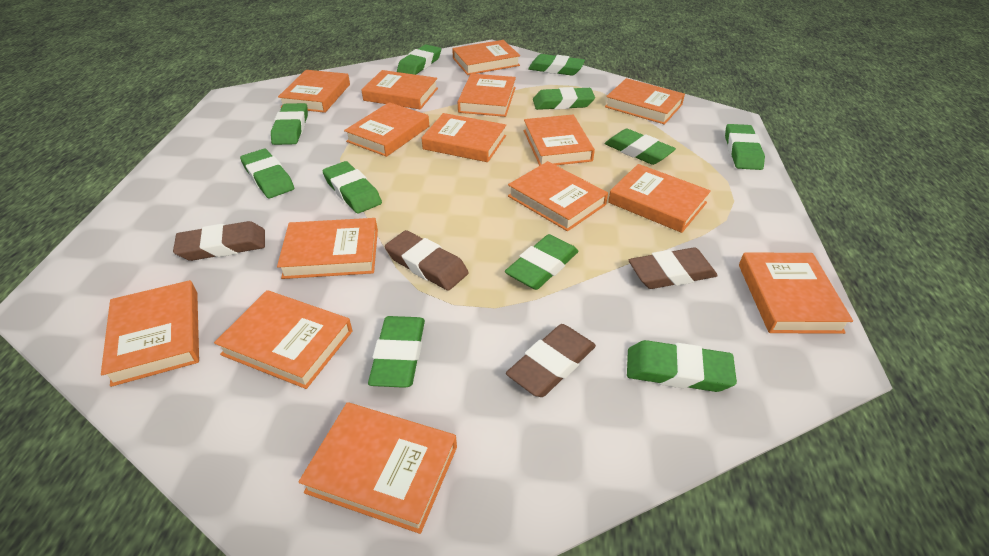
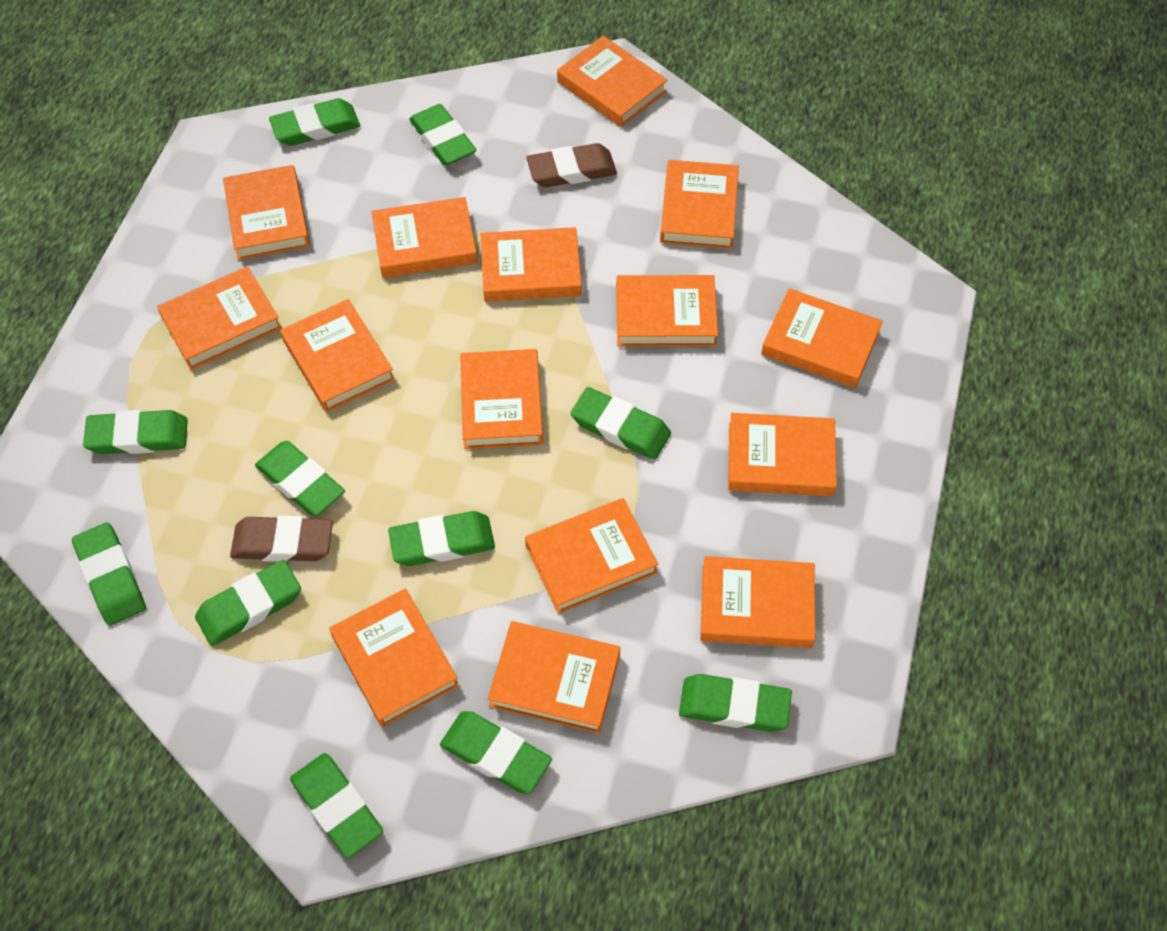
brown eraser: 4 -> 2

